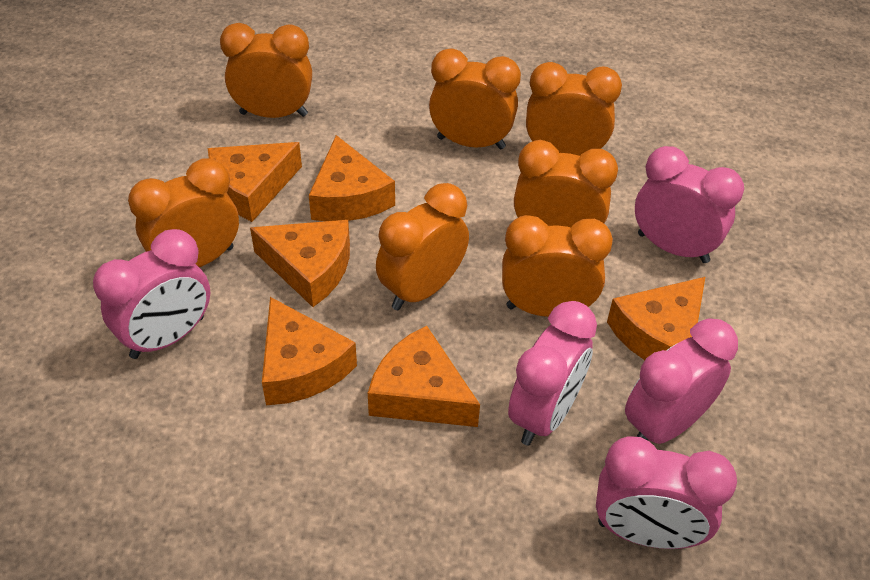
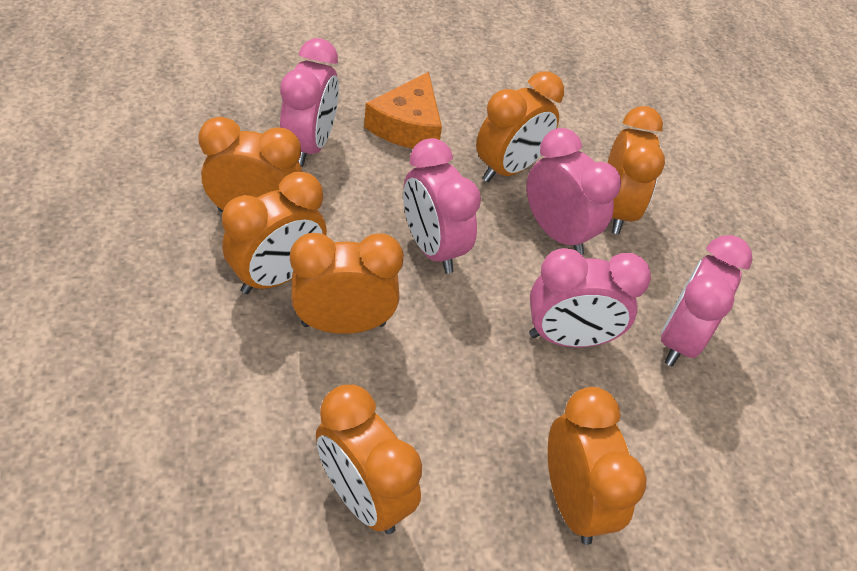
orange cheese: 6 -> 1

